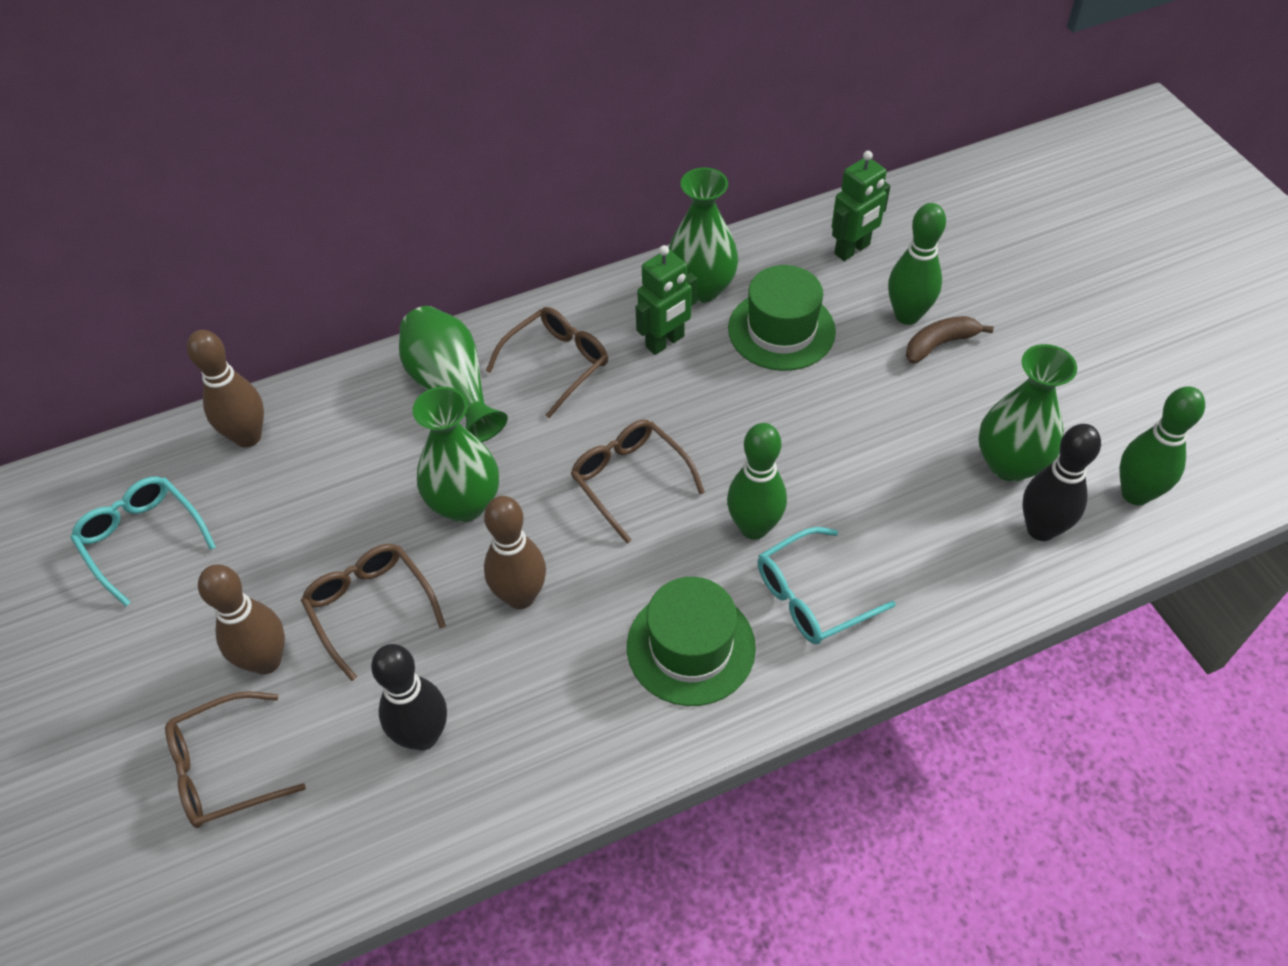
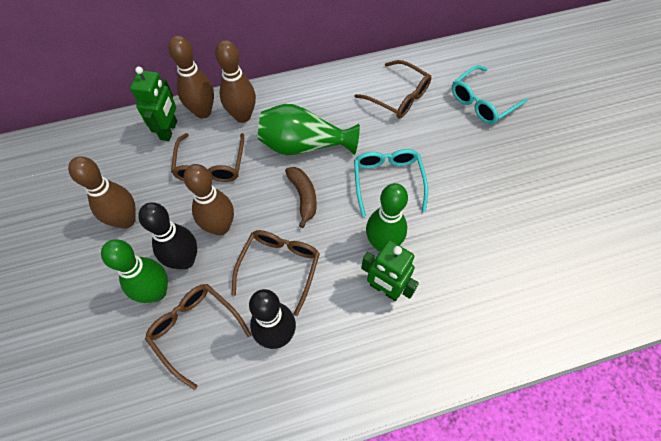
brown bowling pin: 3 -> 4
green bowling pin: 3 -> 2
green hat: 2 -> 0
green vase: 4 -> 1

